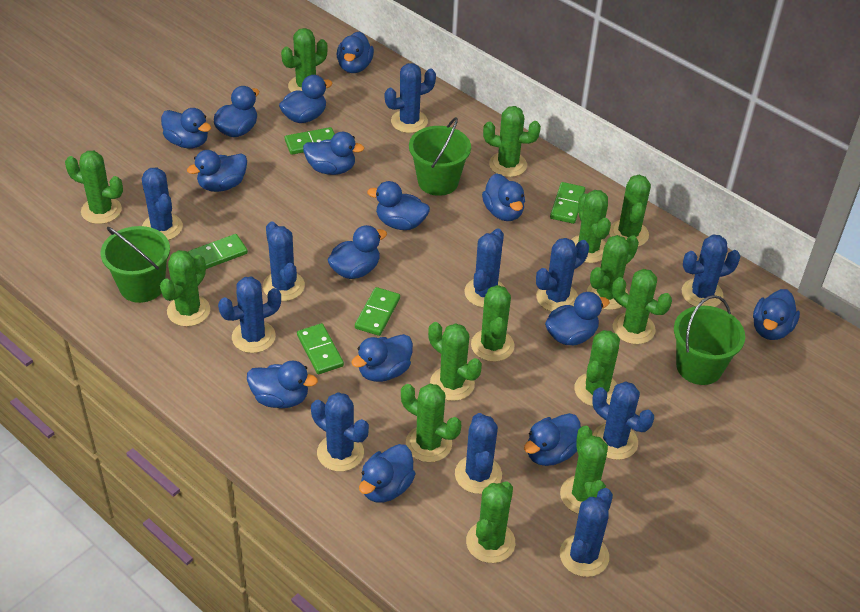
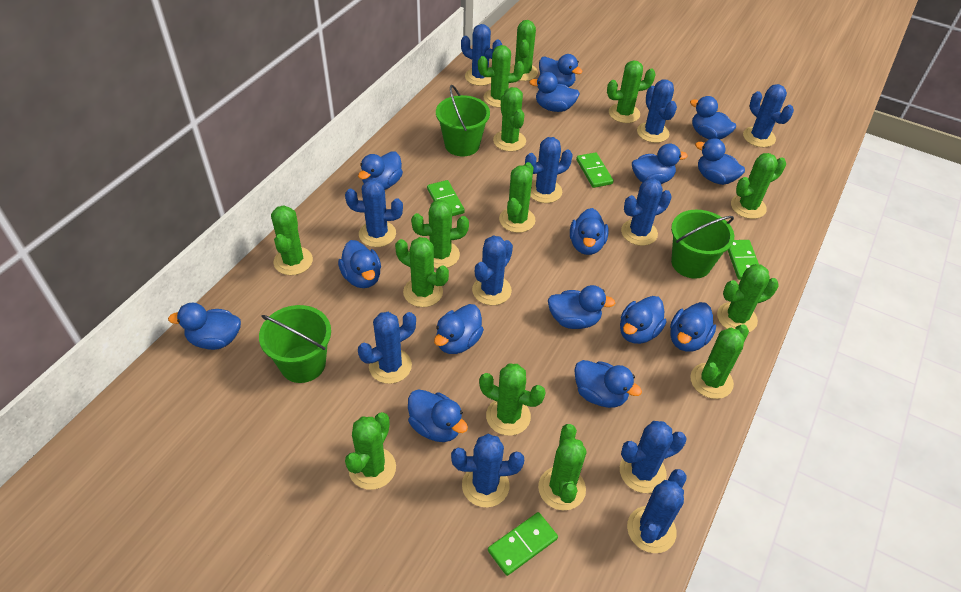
green domino: 5 -> 4

